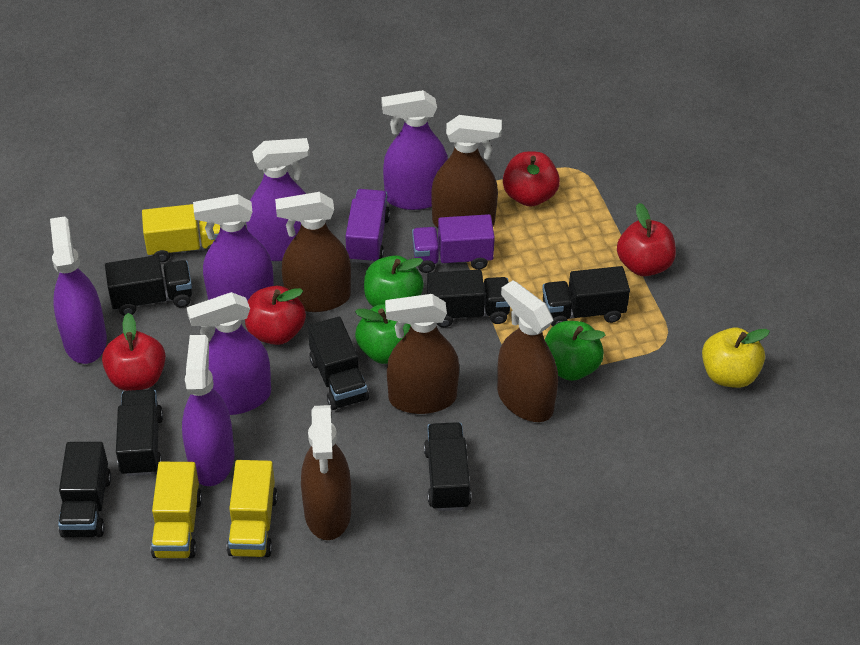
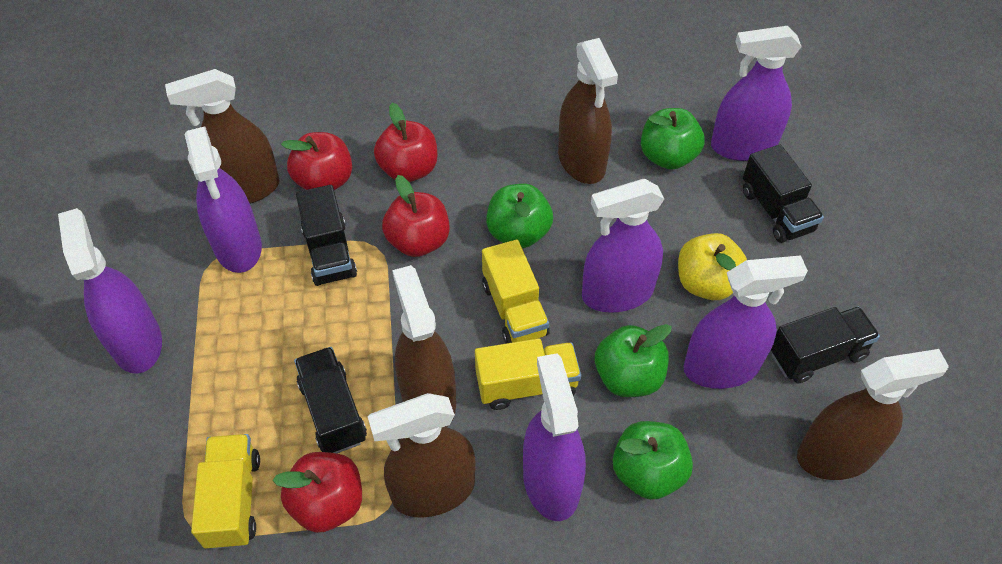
black truck: 7 -> 4
green apple: 3 -> 4
purple truck: 2 -> 0

